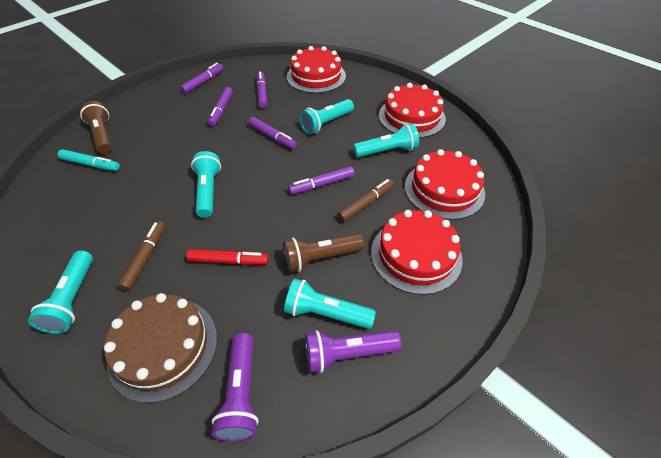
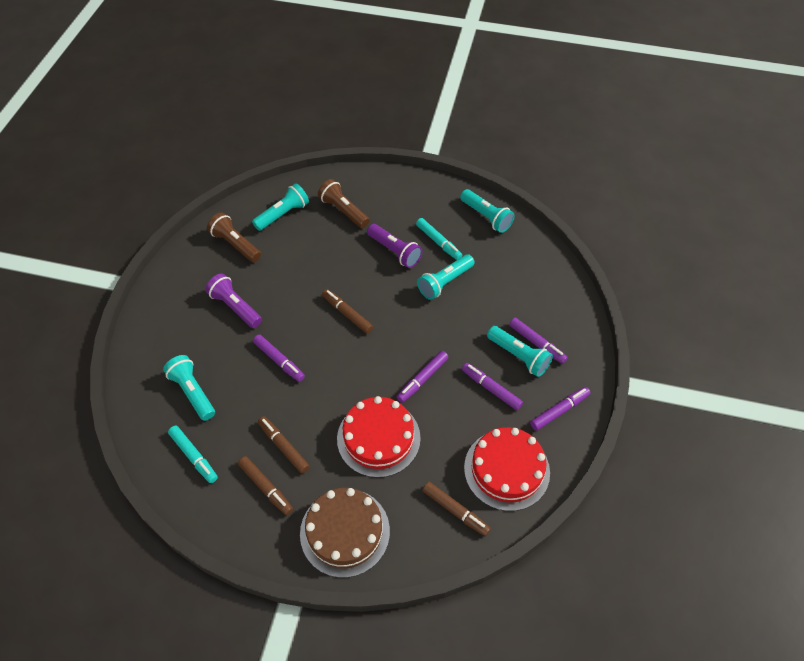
brown marker: 2 -> 4
red cake: 4 -> 2
red marker: 1 -> 0
turquoise marker: 1 -> 2

